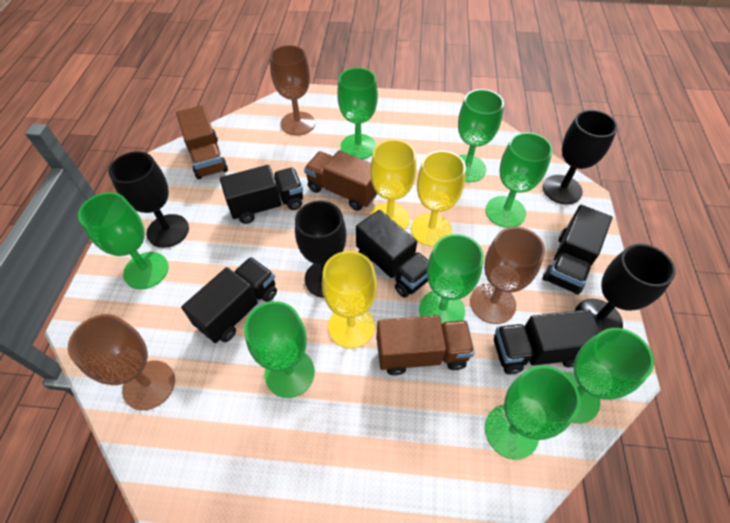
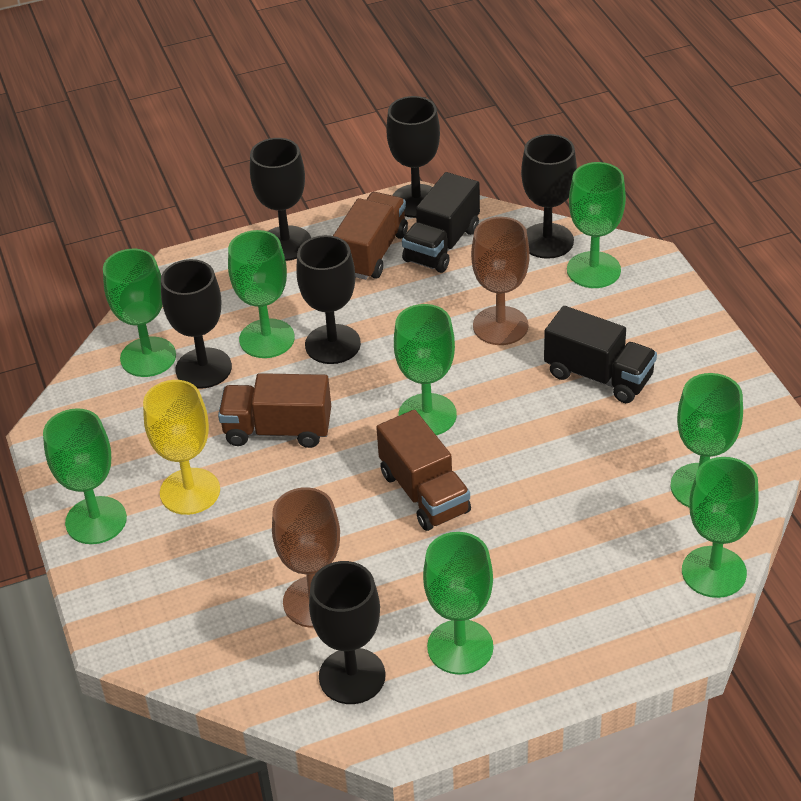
black goblet: 4 -> 6
black truck: 5 -> 2
brown goblet: 3 -> 2
yellow goblet: 3 -> 1

